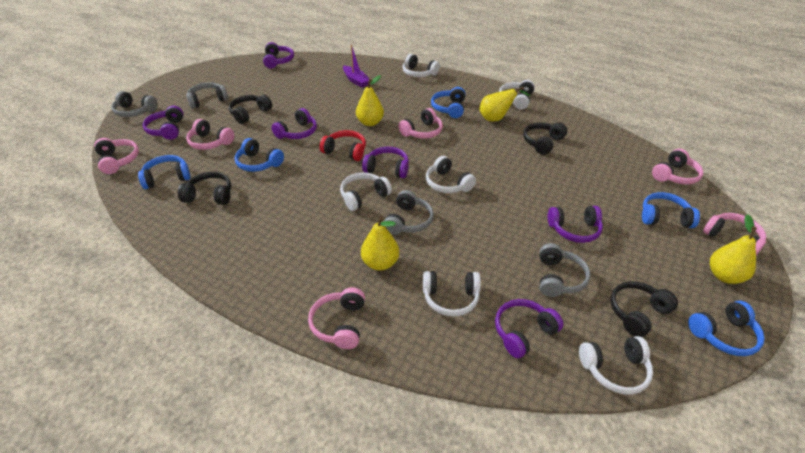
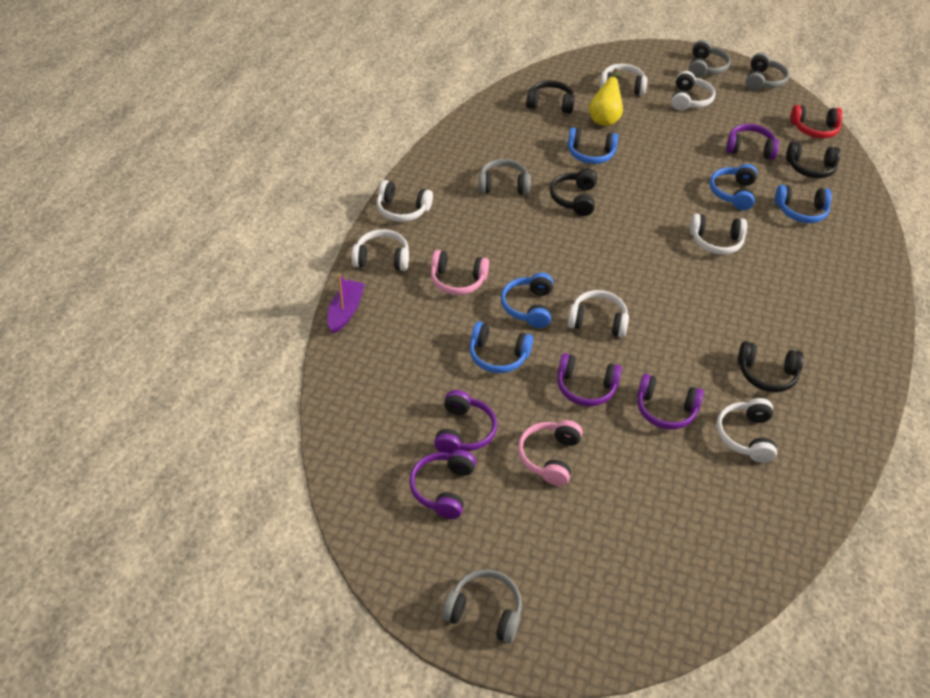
pink headphones: 6 -> 2
purple headphones: 6 -> 5
white headphones: 6 -> 7
yellow pear: 4 -> 1

